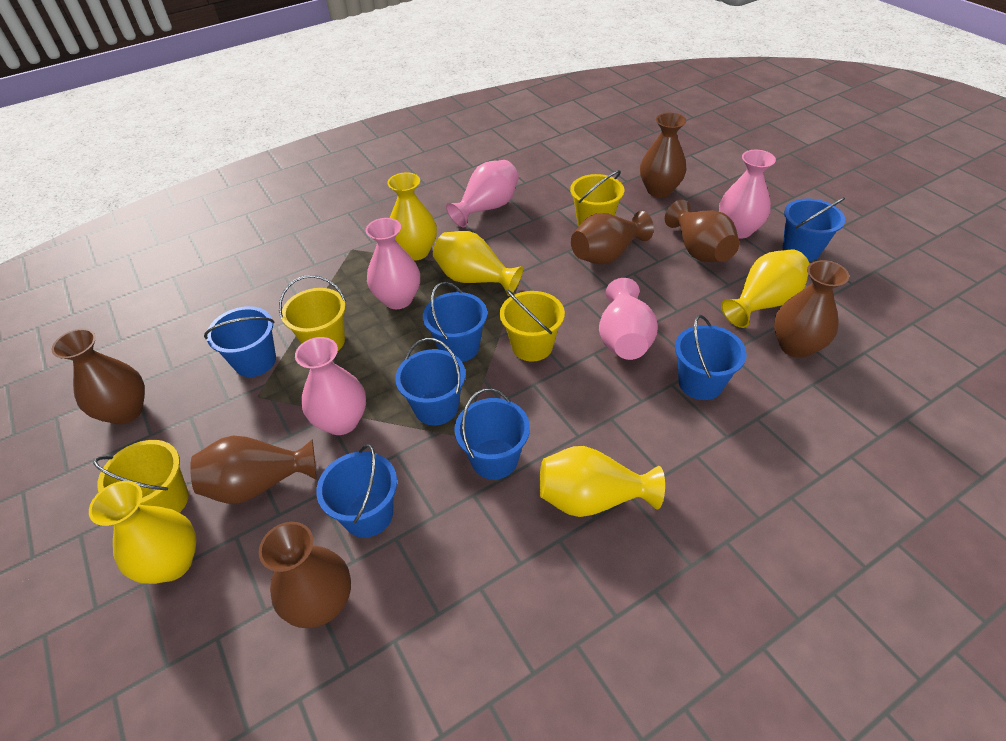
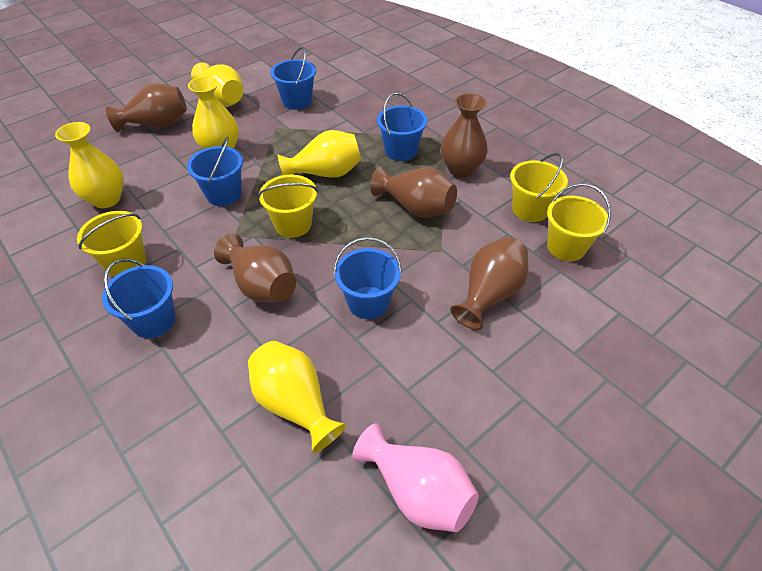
blue bucket: 7 -> 5
brown vase: 7 -> 5
pink vase: 5 -> 1

